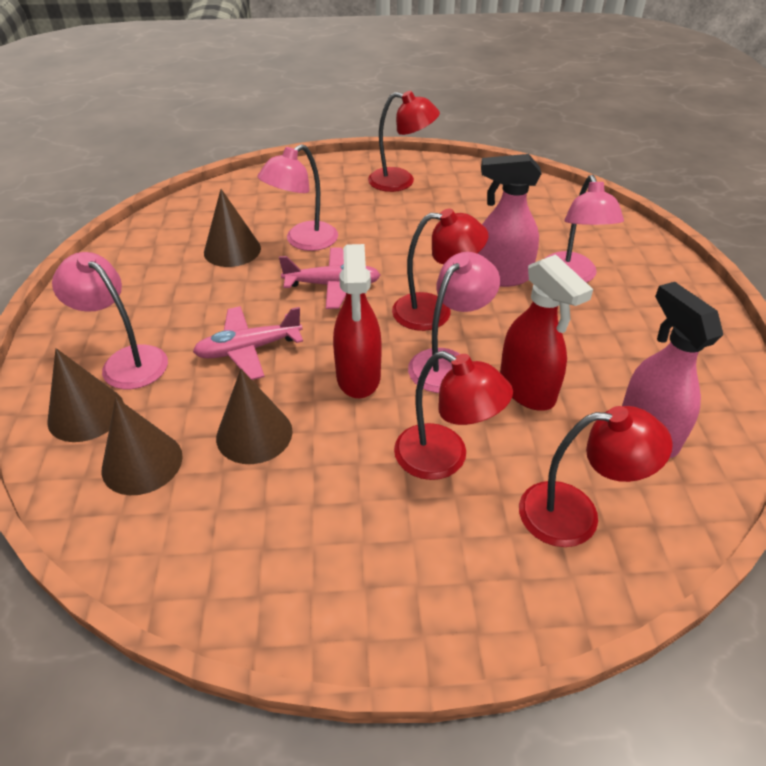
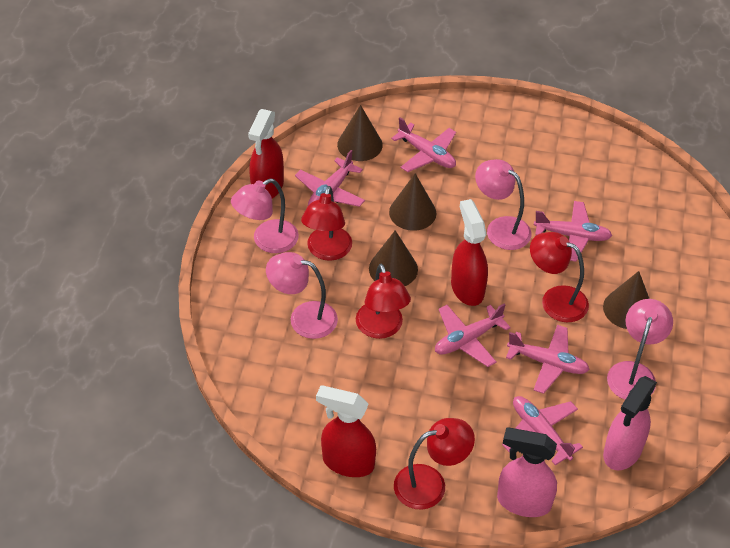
pink plane: 2 -> 6
red spray bottle: 2 -> 3

